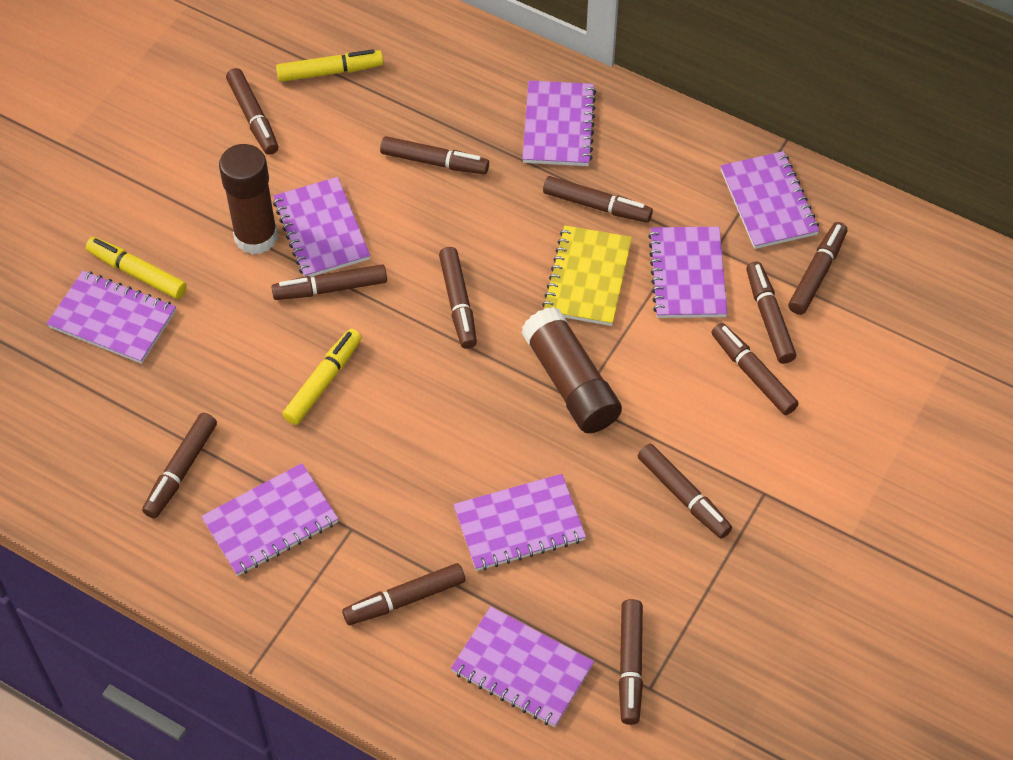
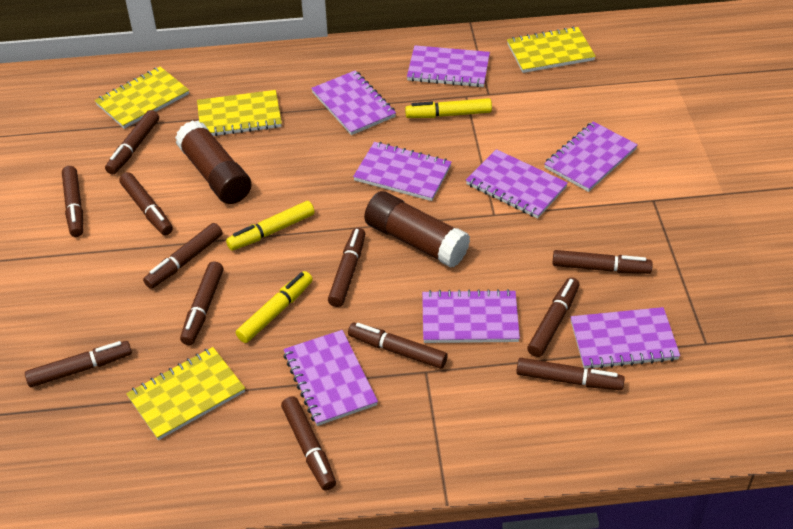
yellow notebook: 1 -> 4

